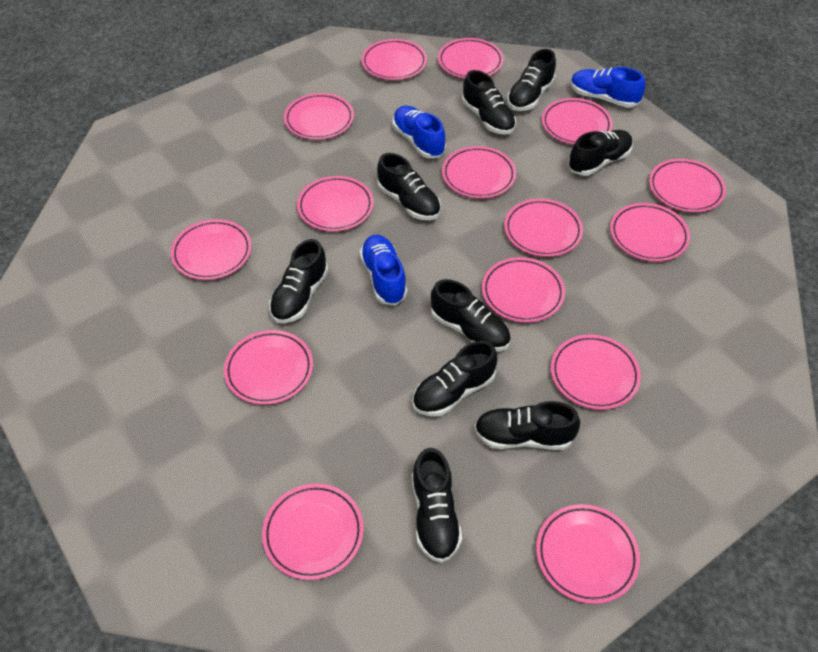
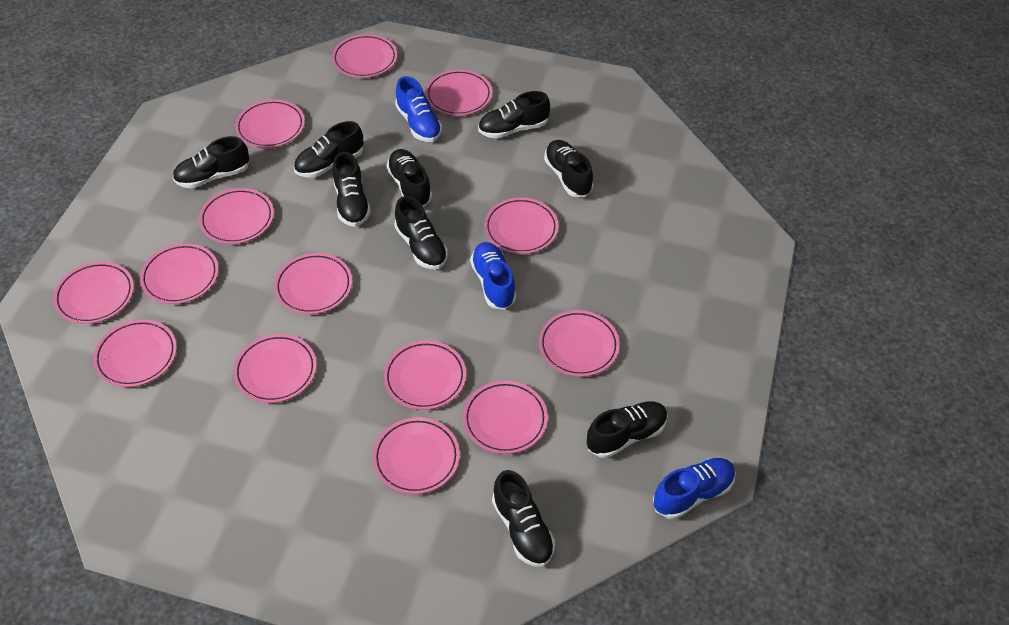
pink plate: 15 -> 14

